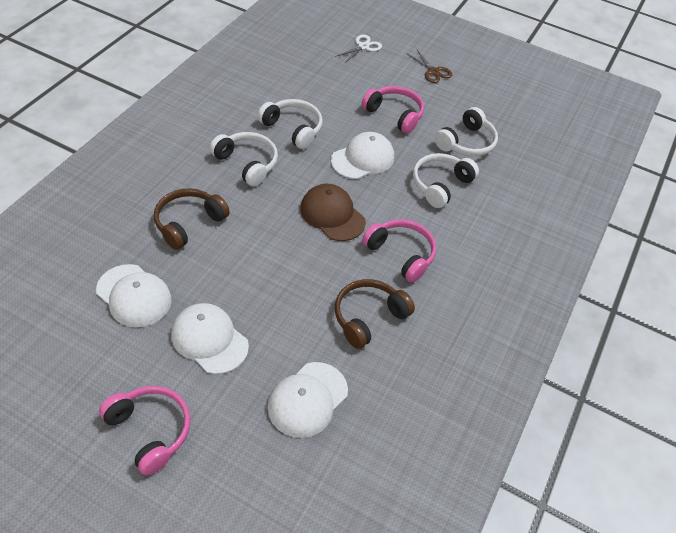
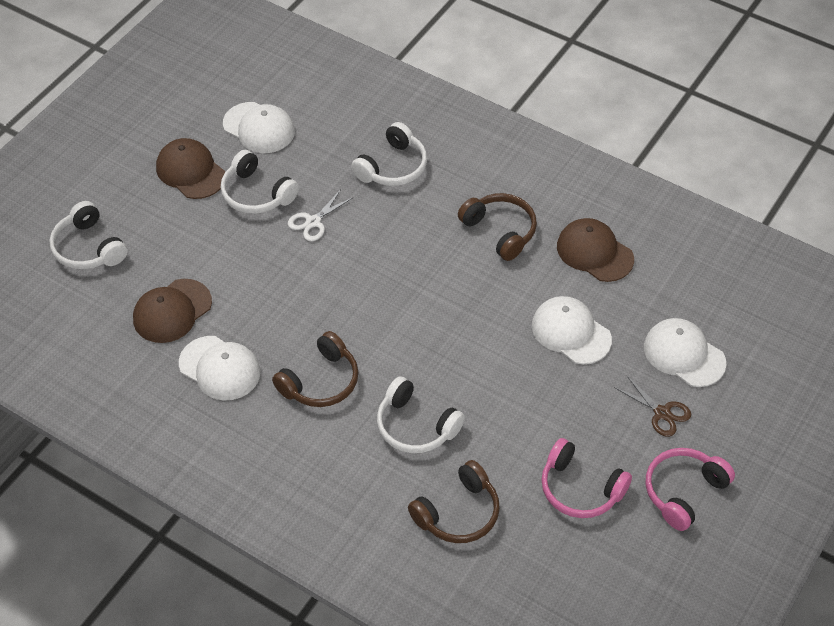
brown cap: 1 -> 3
brown headphones: 2 -> 3
pink headphones: 3 -> 2

